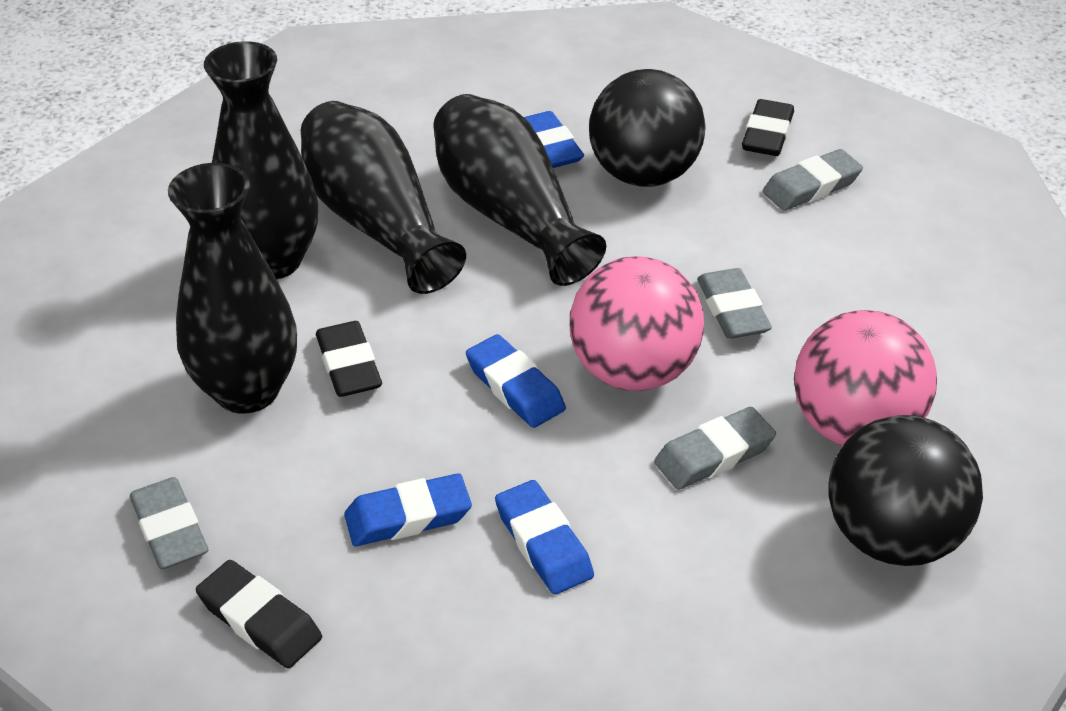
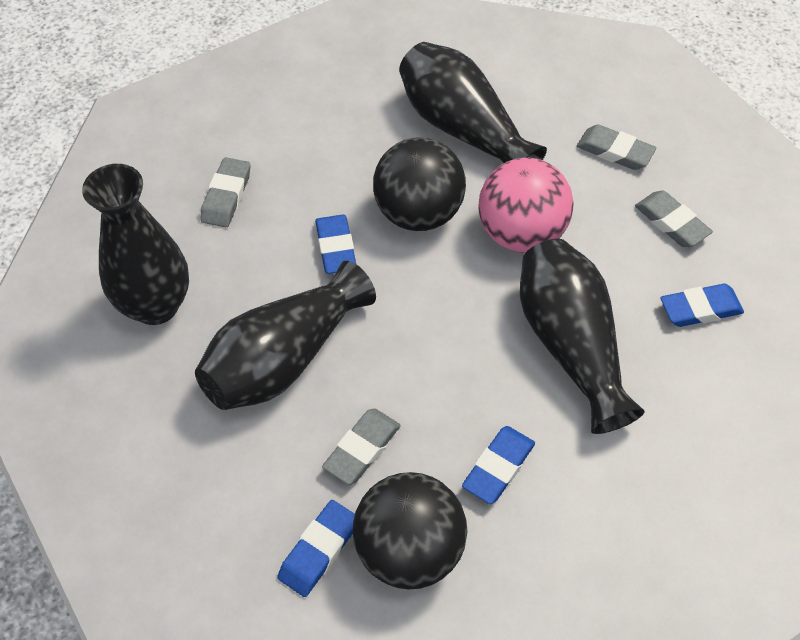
black eraser: 3 -> 0
pink ball: 2 -> 1

